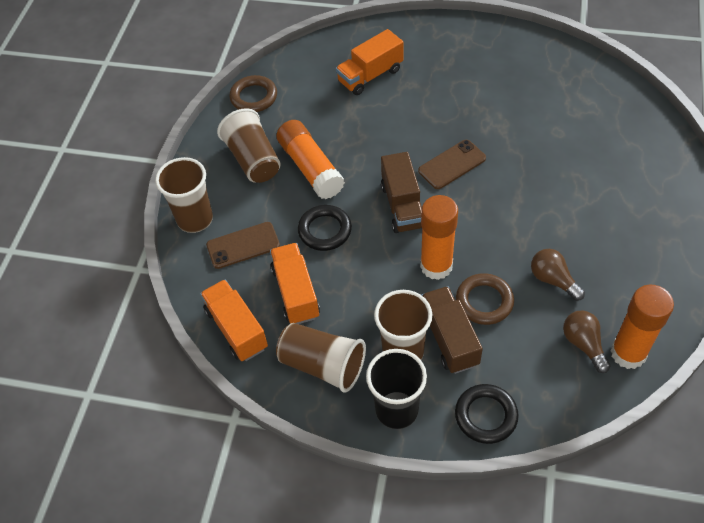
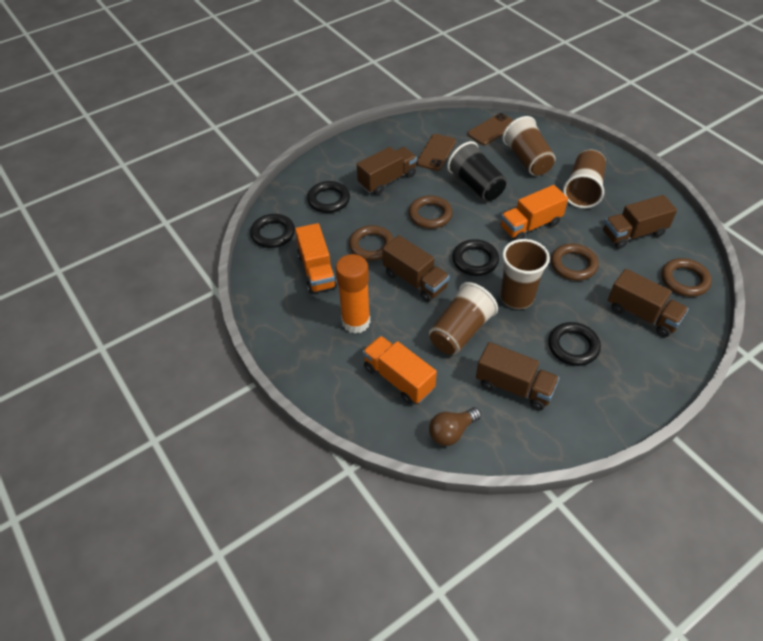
black ring: 2 -> 4
brown light bulb: 2 -> 1
brown ring: 2 -> 4
brown truck: 2 -> 5
orange glue stick: 3 -> 1

